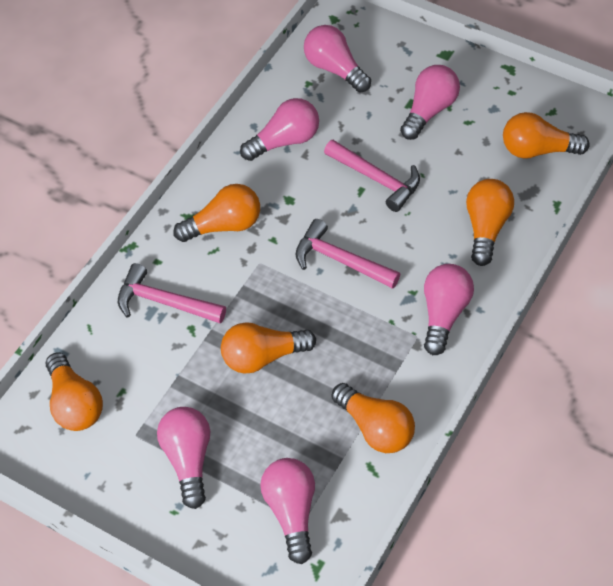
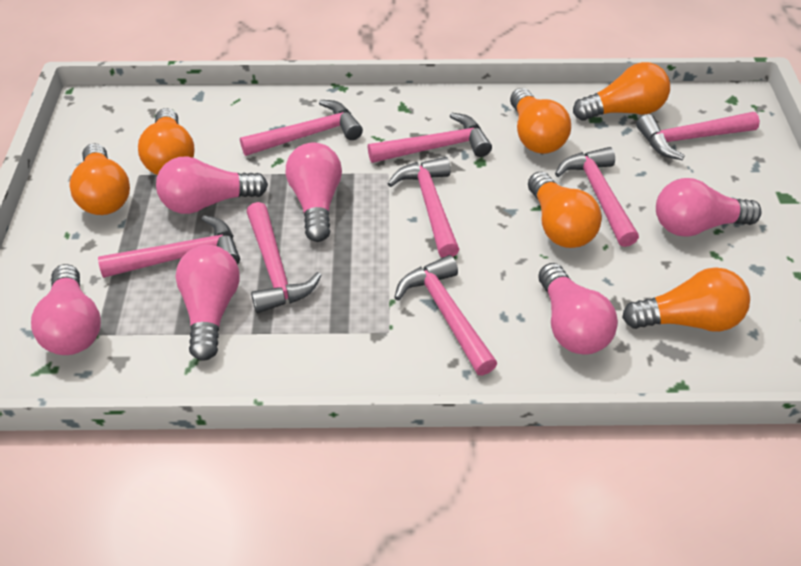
pink hammer: 3 -> 8

